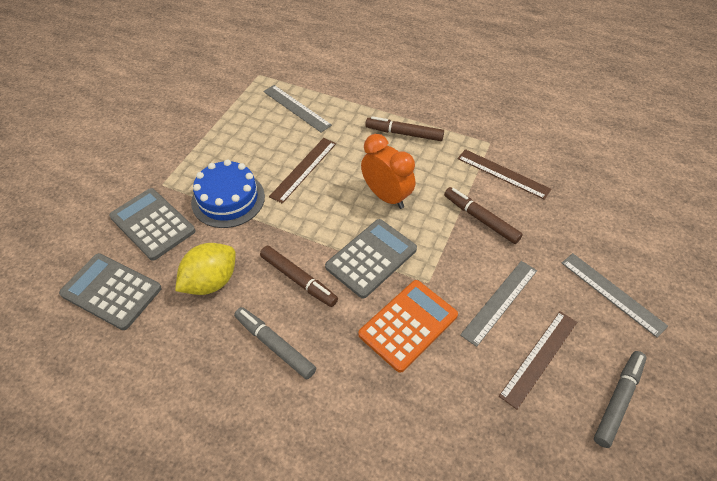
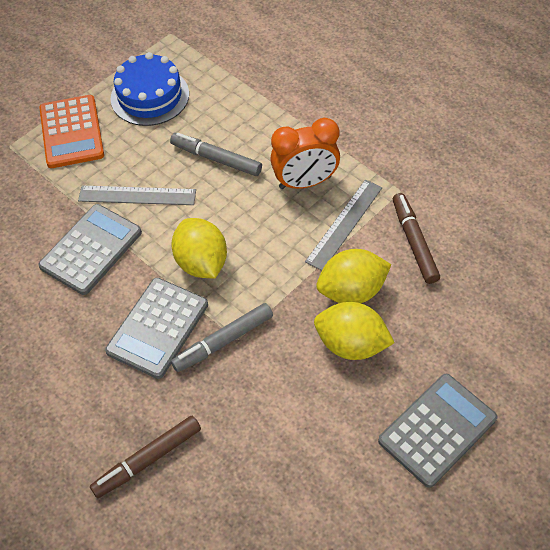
brown marker: 3 -> 2
brown ruler: 3 -> 0
grey ruler: 3 -> 2
yellow lemon: 1 -> 3

